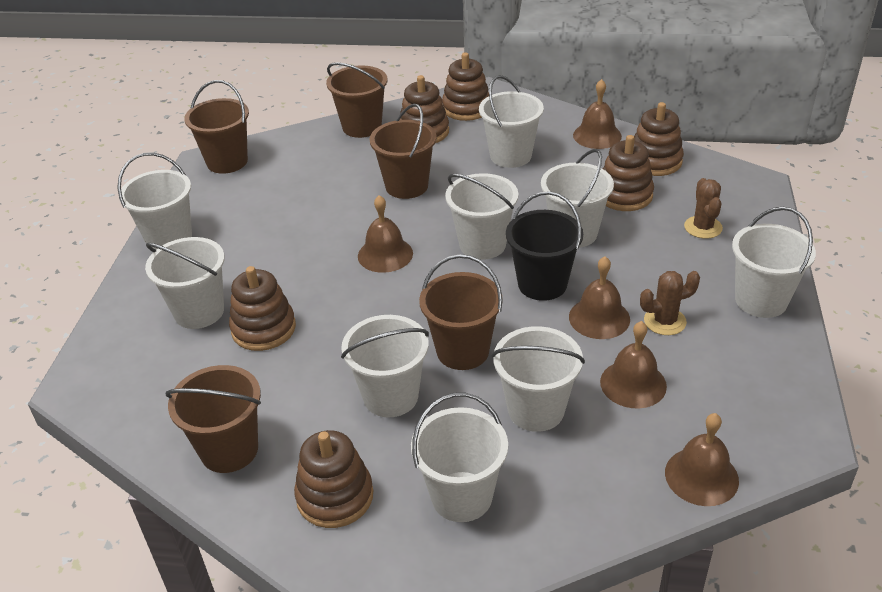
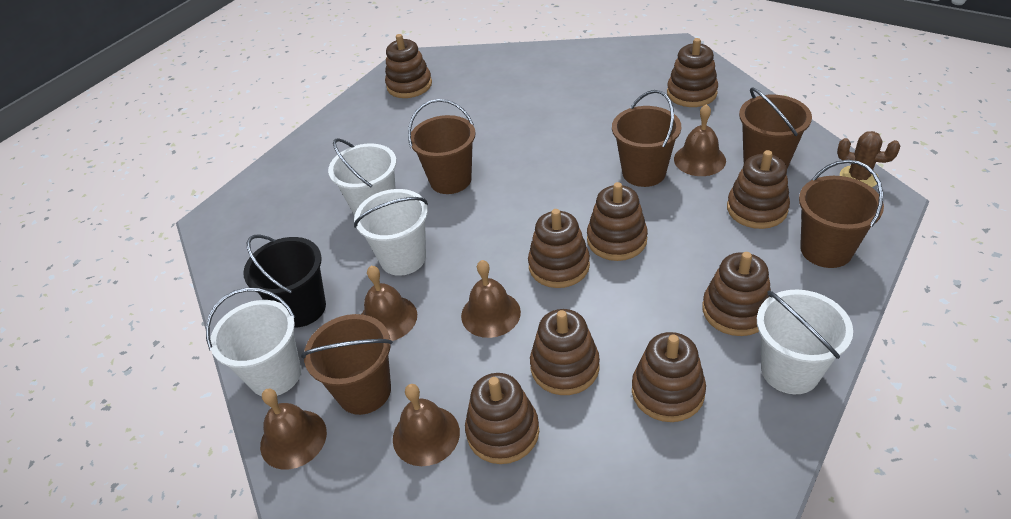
brown cactus: 2 -> 1
brown stacking toy: 6 -> 9
white bucket: 9 -> 4

